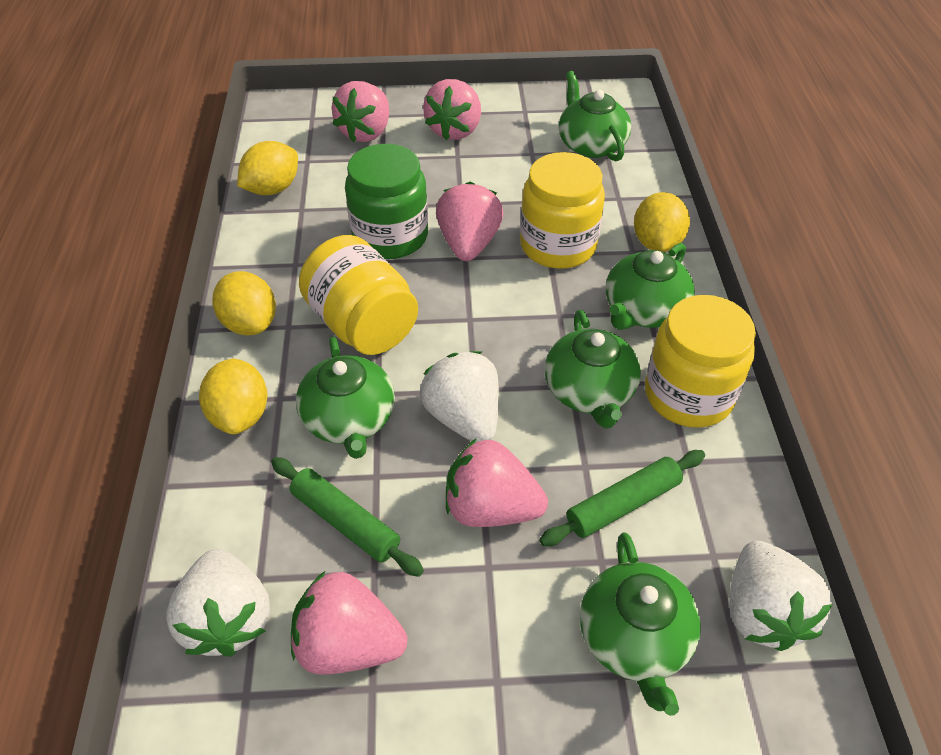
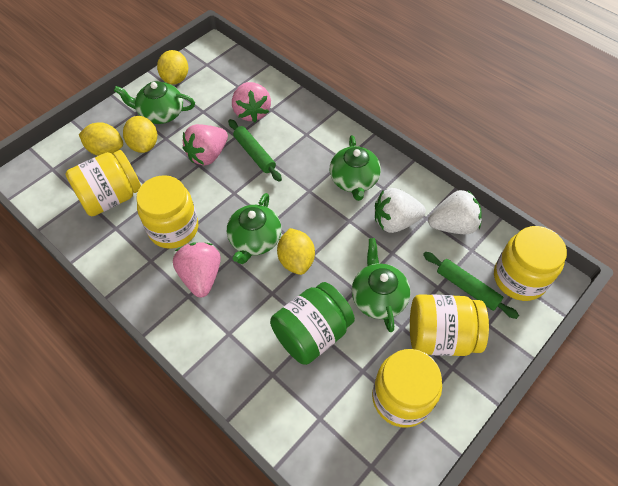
green teapot: 5 -> 4
pink strawberry: 5 -> 3
white strawberry: 3 -> 2
yellow jar: 3 -> 5

